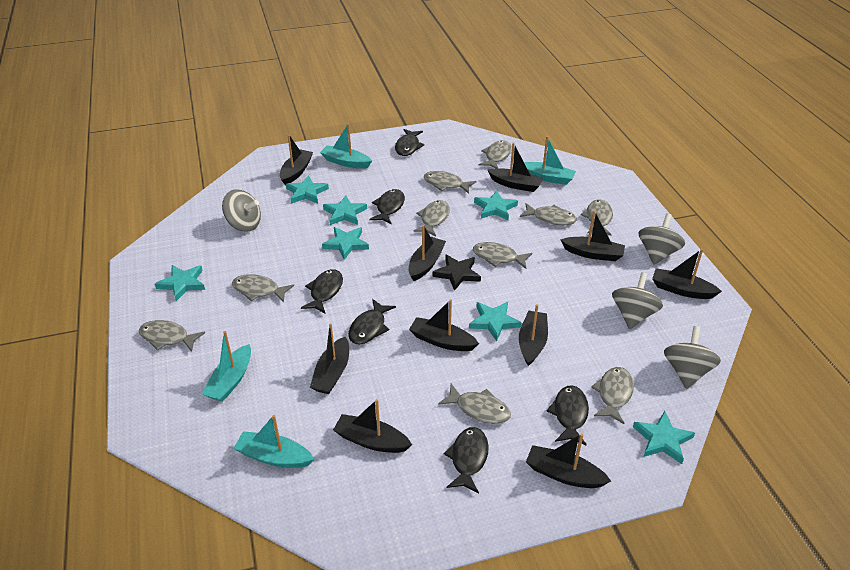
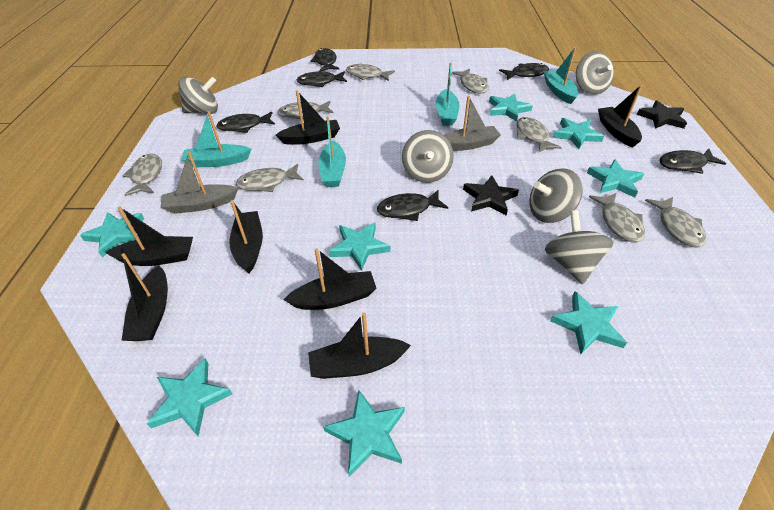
black boat: 10 -> 7
black star: 1 -> 2
grey boat: 0 -> 2
grey fish: 10 -> 8
grey spinning top: 4 -> 5
turquoise star: 7 -> 8

